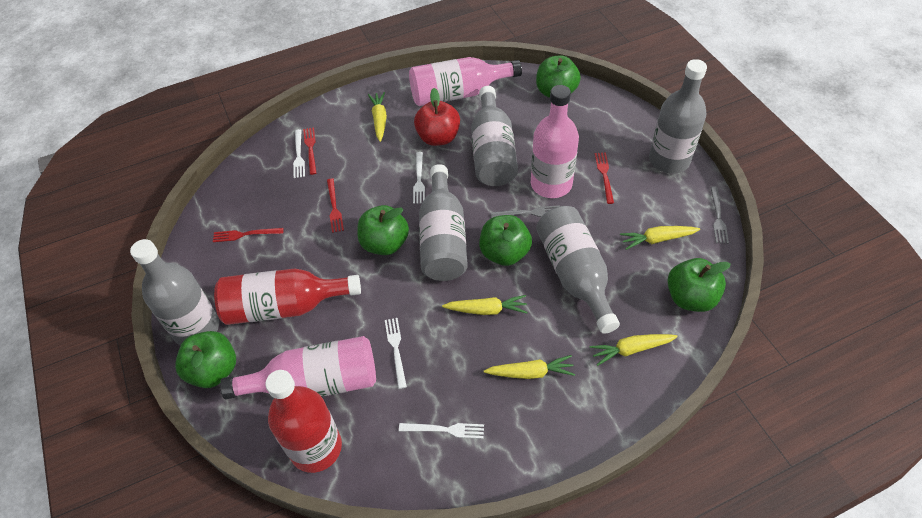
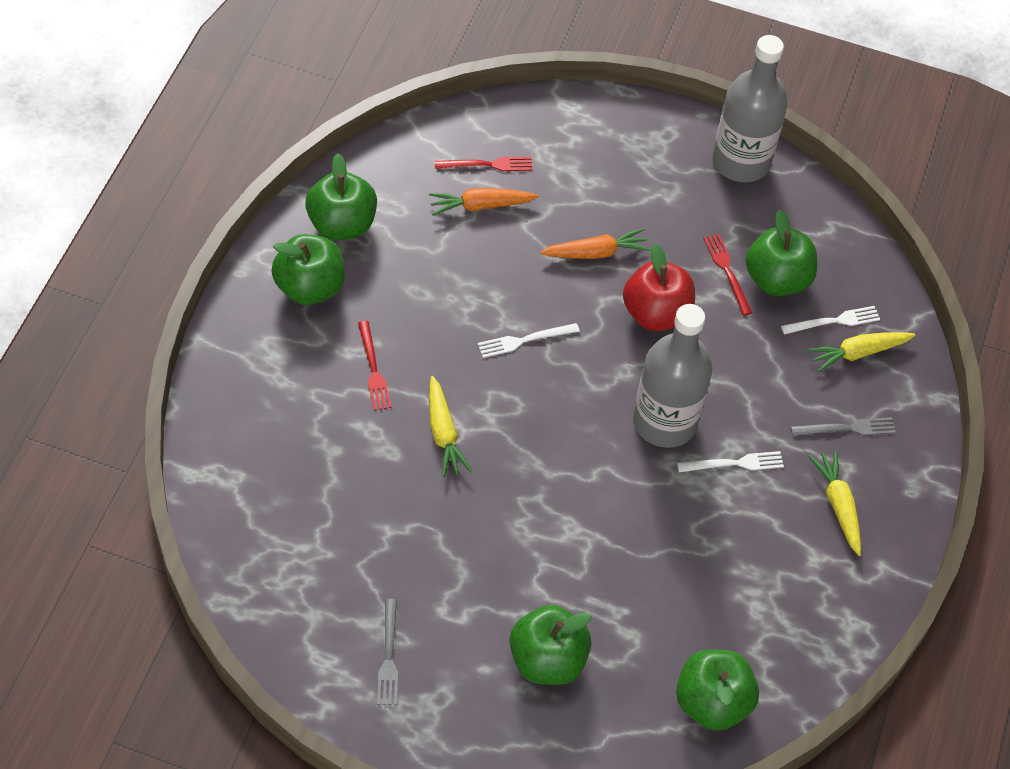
grey bottle: 5 -> 2
orange carrot: 0 -> 2
pink bottle: 3 -> 0
red bottle: 2 -> 0
red fork: 4 -> 3
white fork: 4 -> 3
yellow carrot: 5 -> 3

